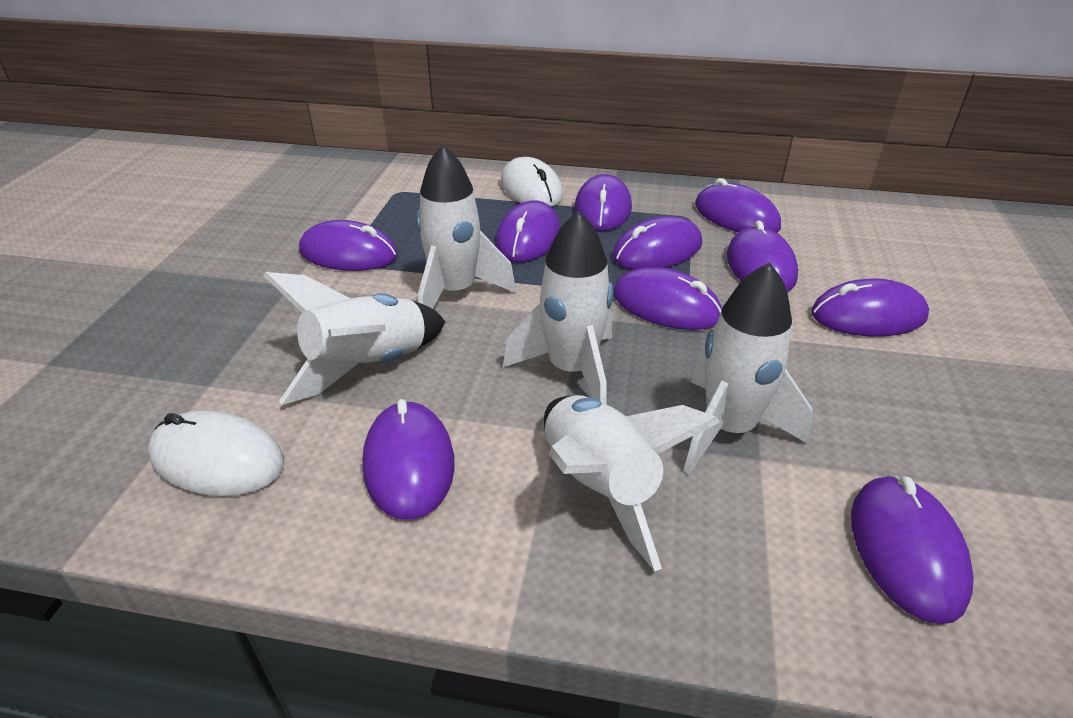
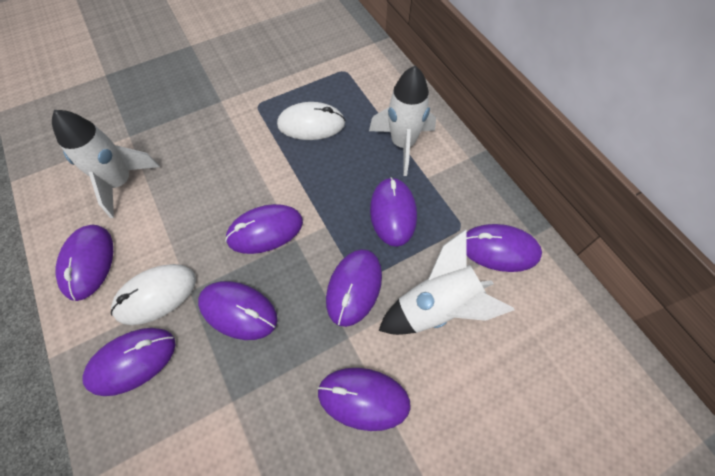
purple mouse: 10 -> 8
white rocket: 5 -> 3

